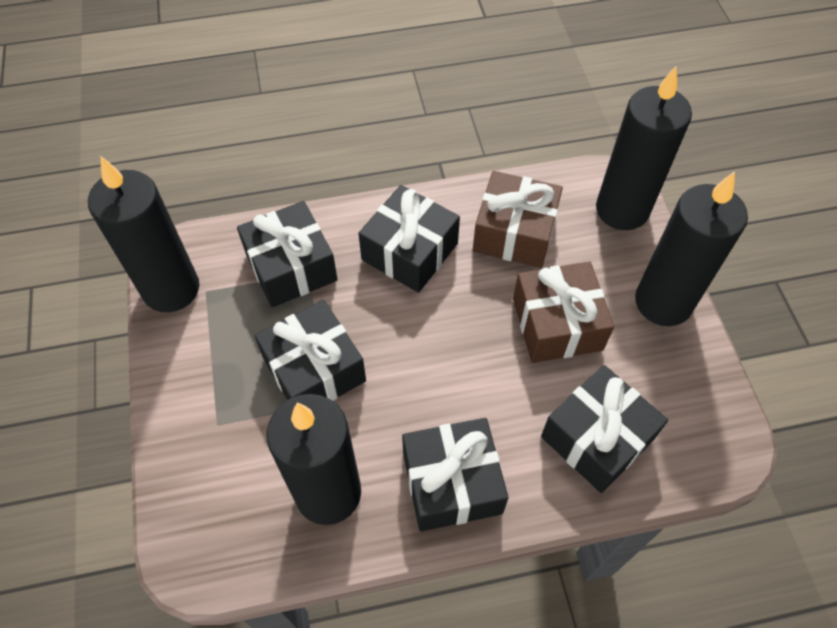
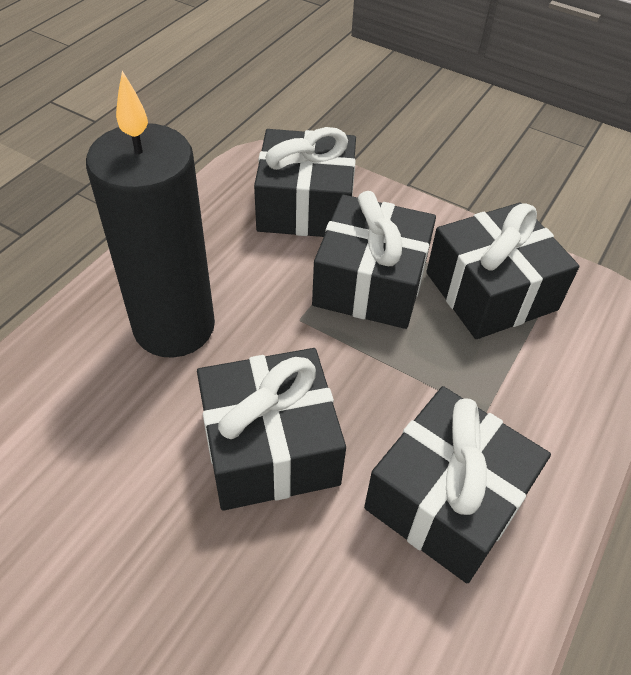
black candle: 4 -> 1
brown gift: 2 -> 0

